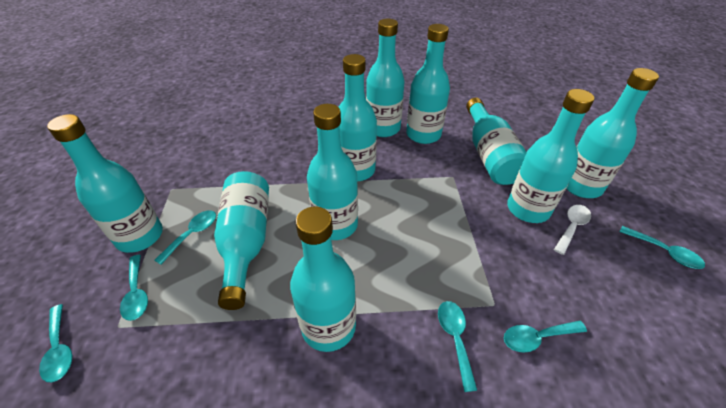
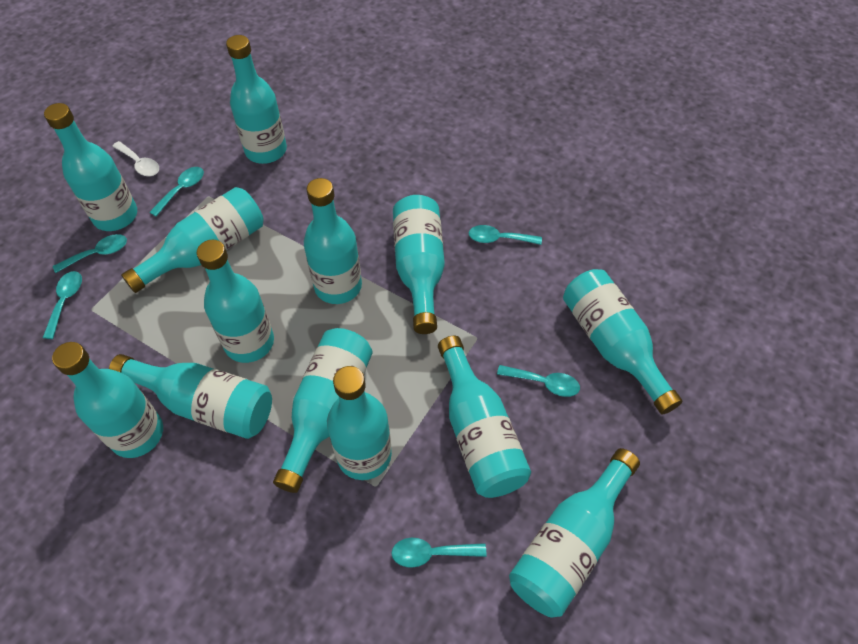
turquoise bottle: 10 -> 13

